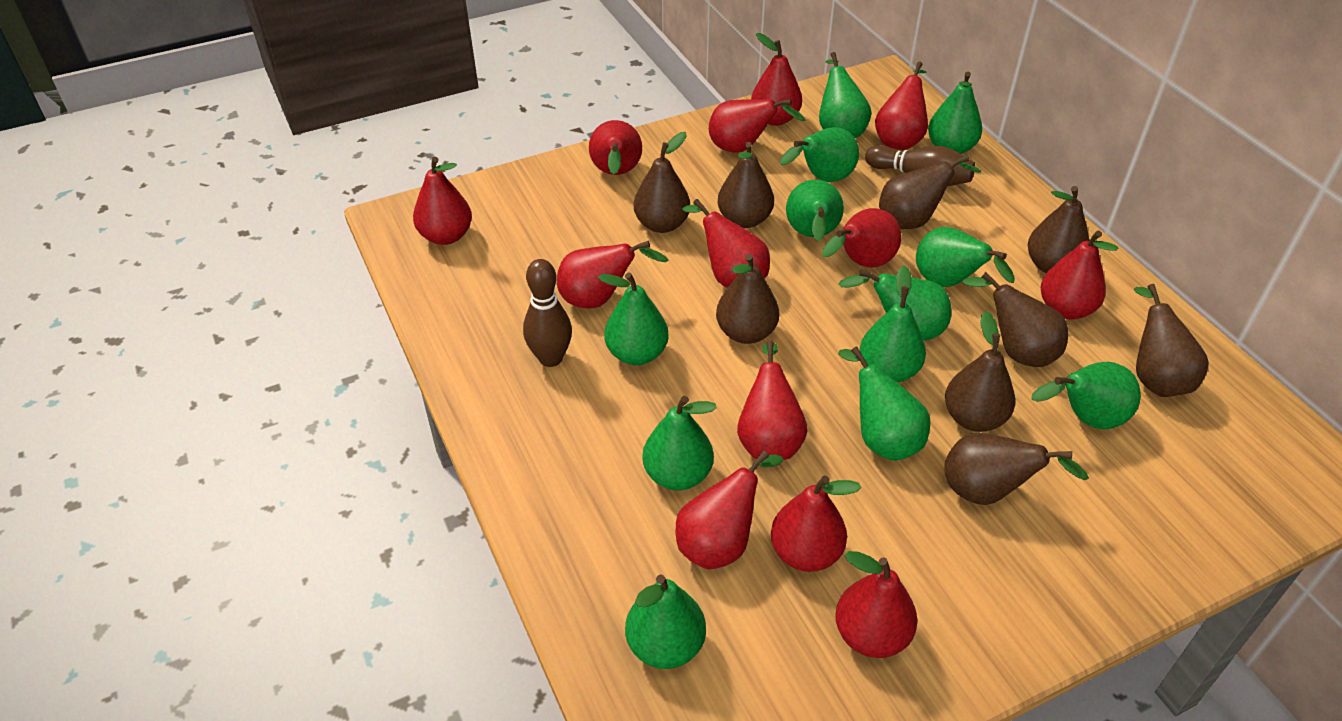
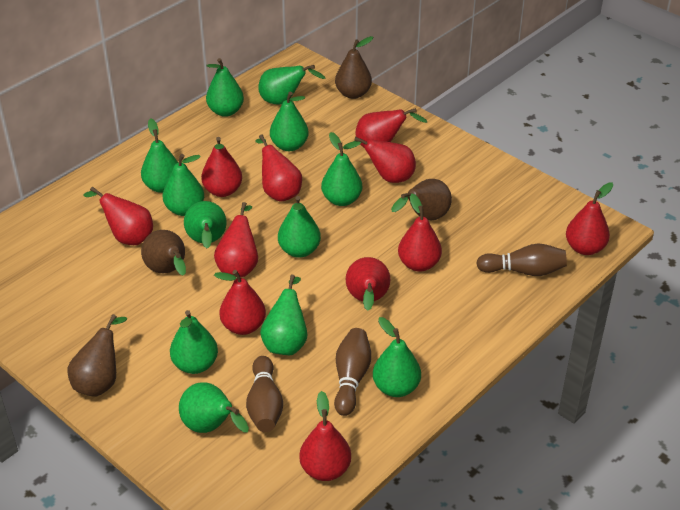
brown bowling pin: 2 -> 3
brown pear: 9 -> 4
red pear: 13 -> 11

